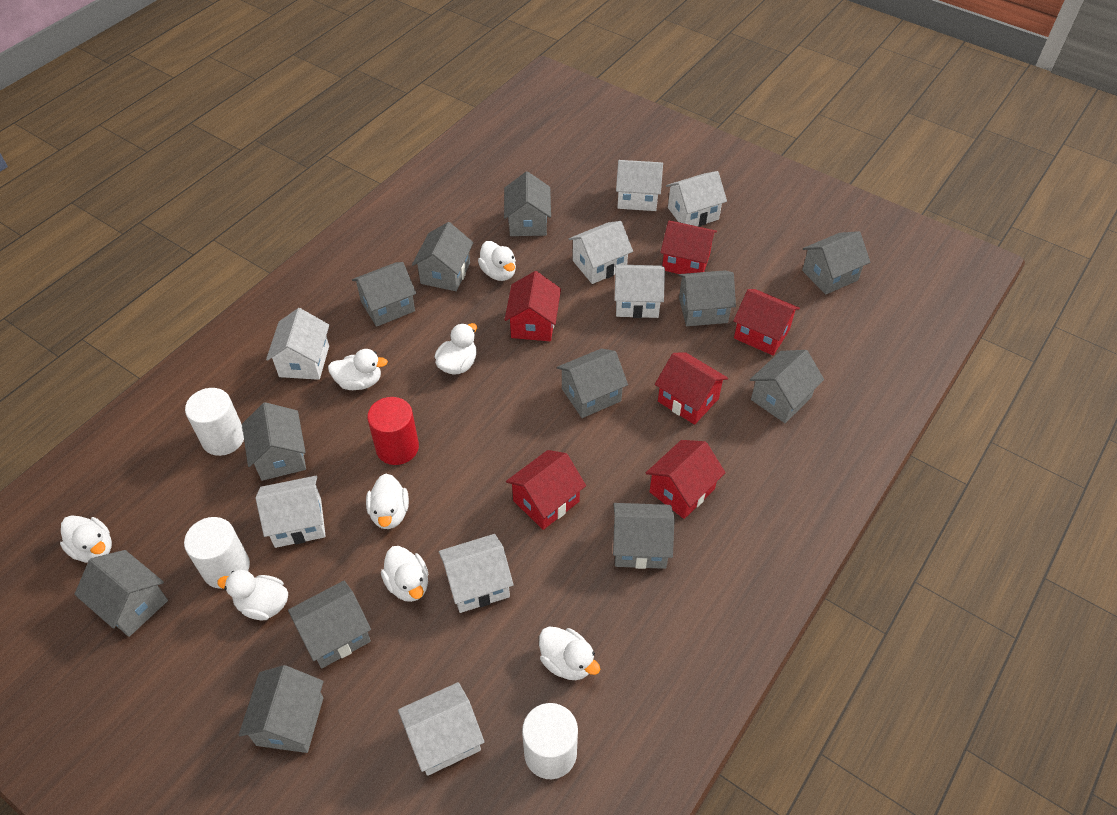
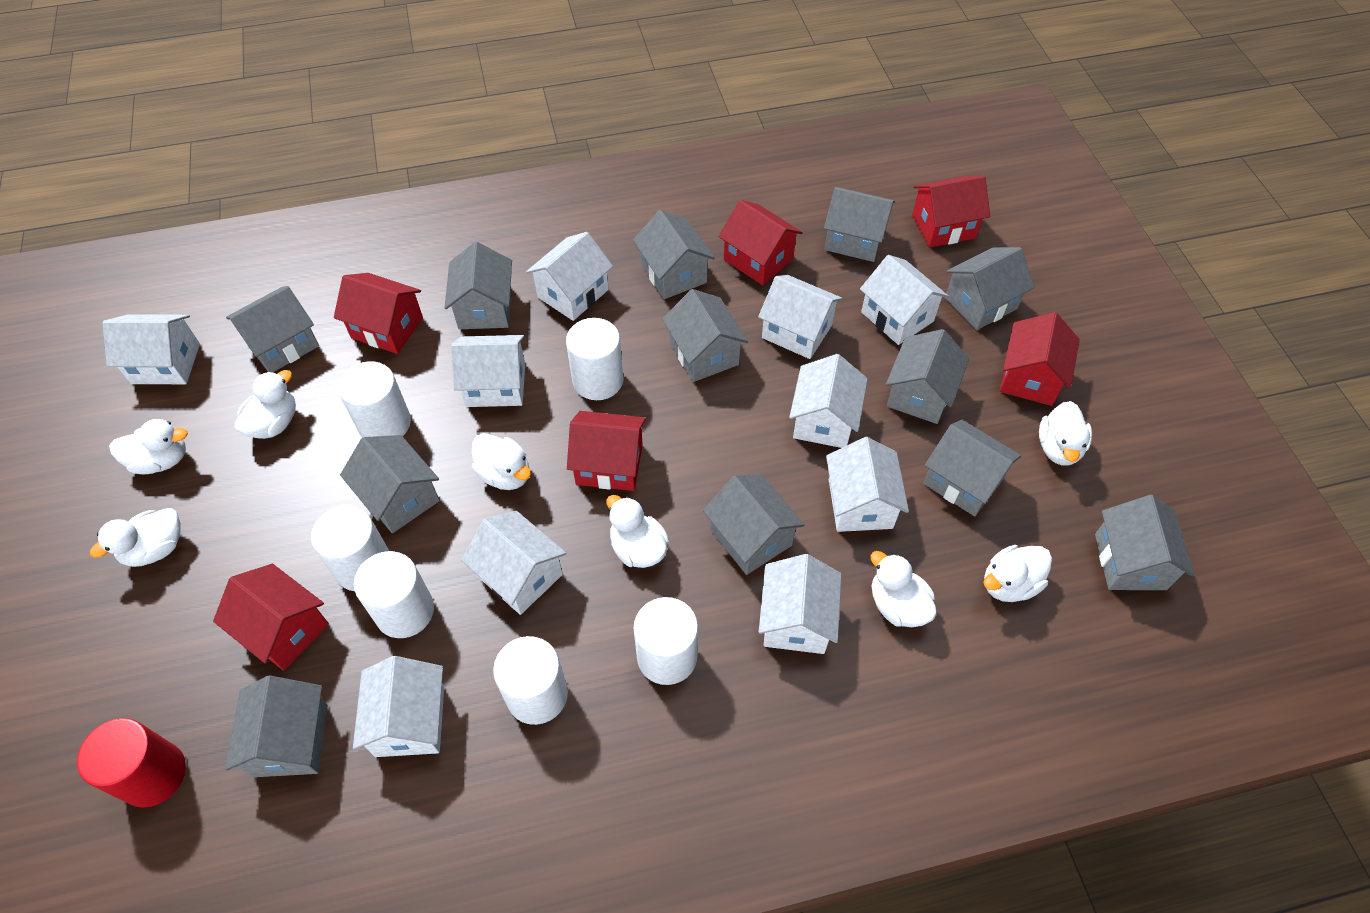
white cylinder: 3 -> 6
white house: 8 -> 10

